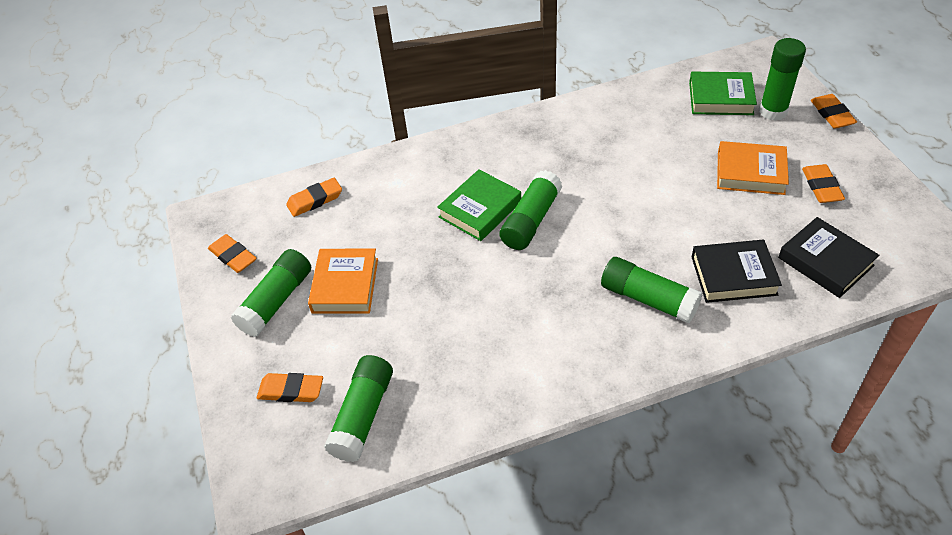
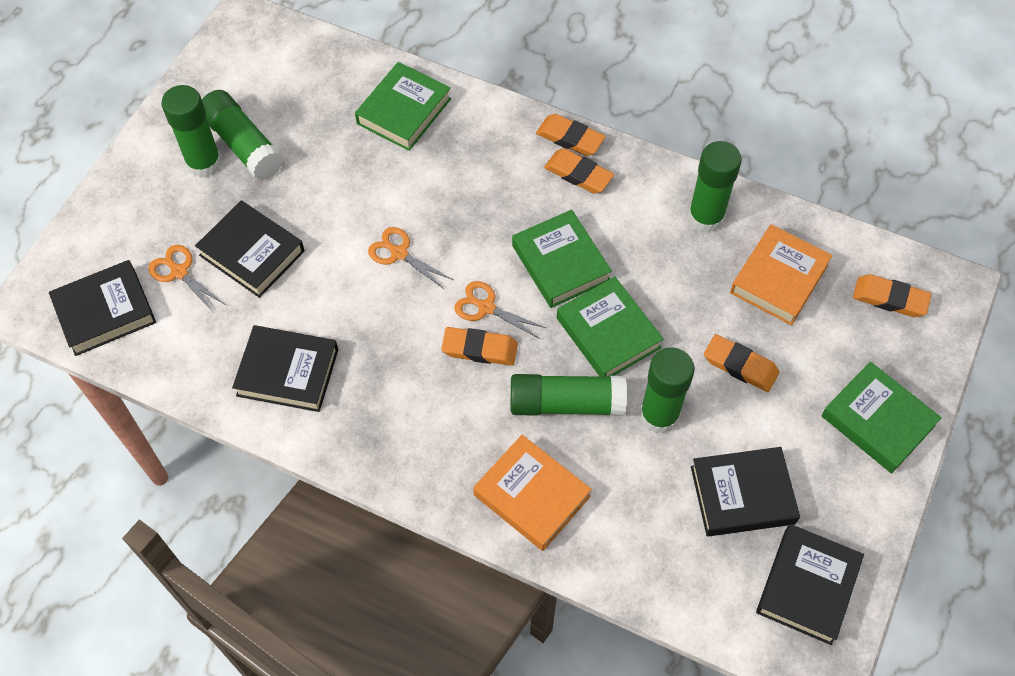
black book: 2 -> 5
green book: 2 -> 4
orange scissors: 0 -> 3

